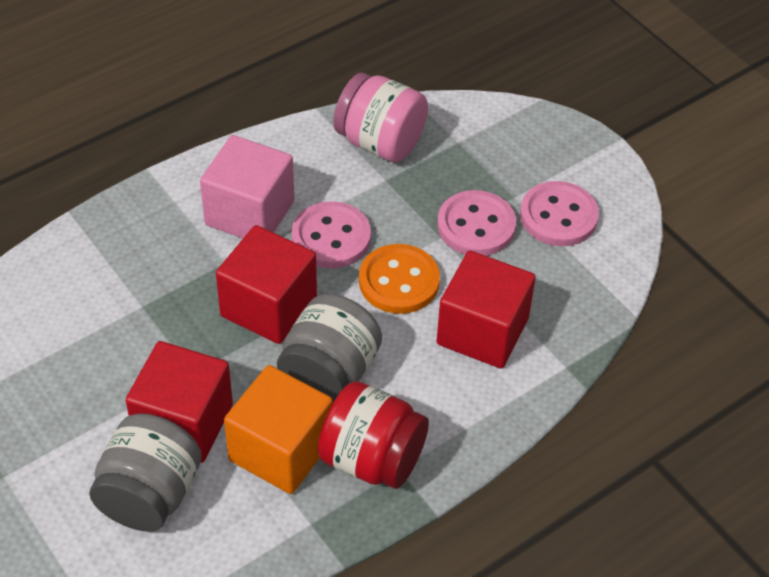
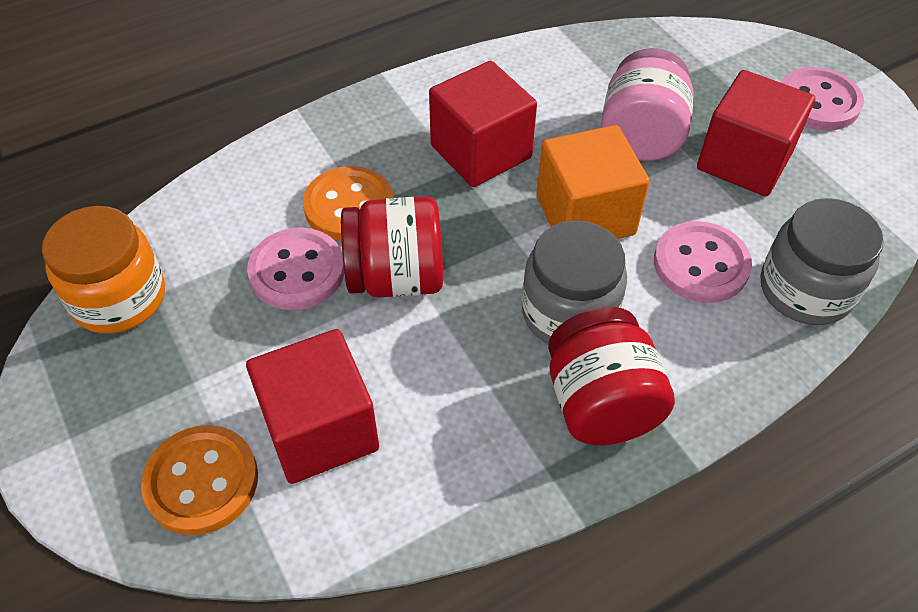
orange button: 1 -> 2
orange jar: 0 -> 1
pink cube: 1 -> 0
red jar: 1 -> 2

